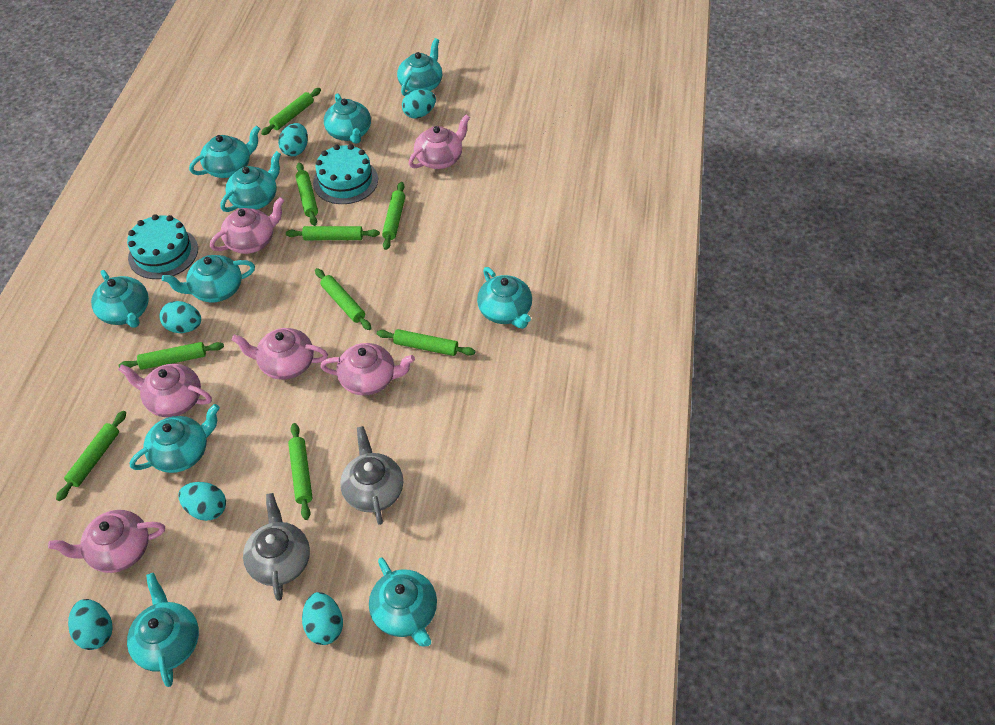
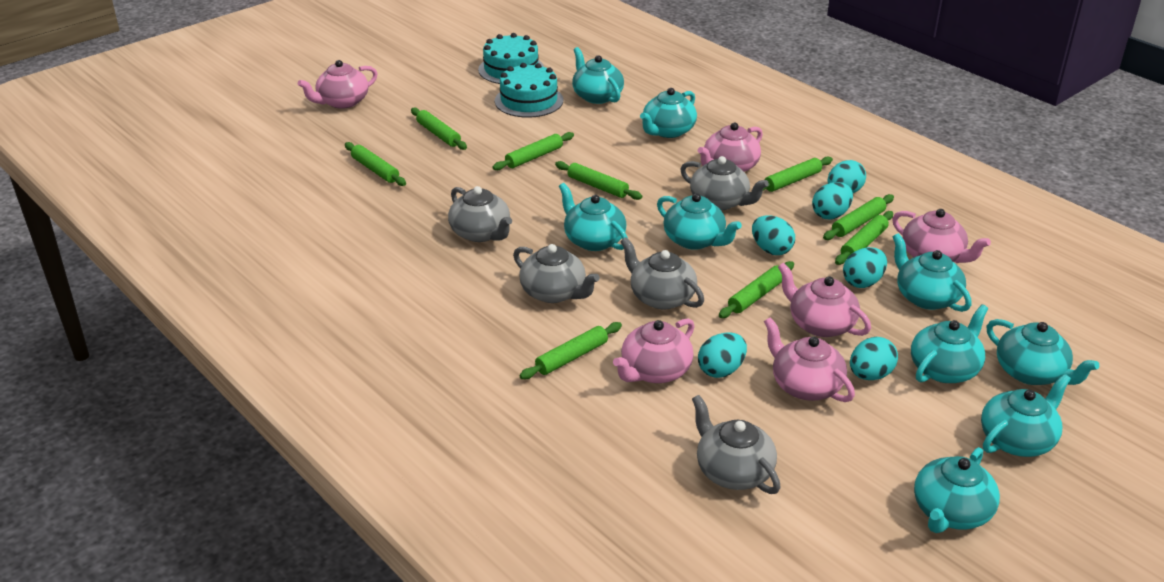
grey teapot: 2 -> 5
turquoise teapot: 10 -> 9

